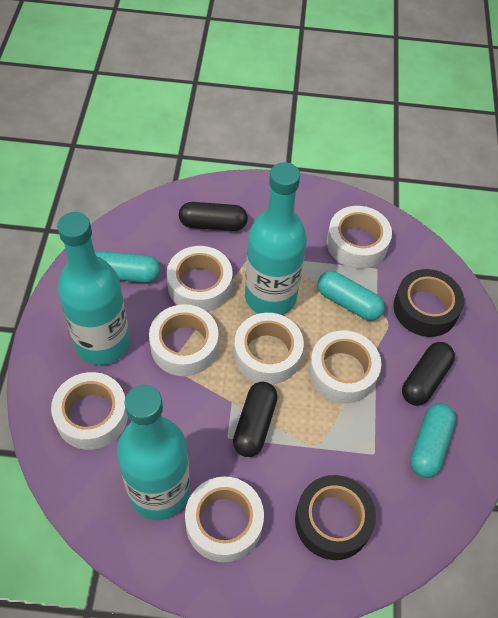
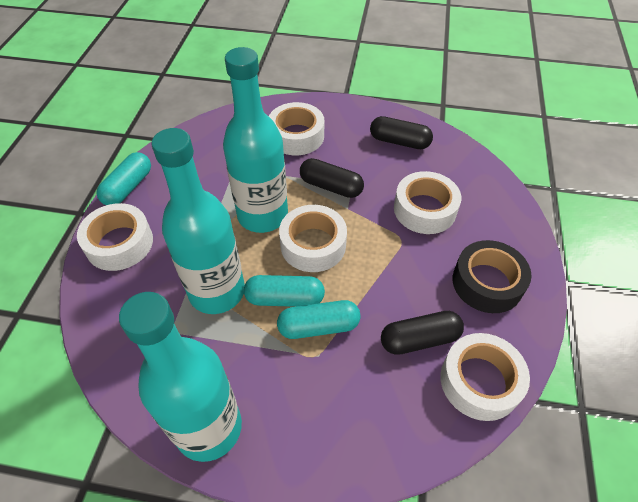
black tape: 2 -> 1
white tape: 7 -> 5

